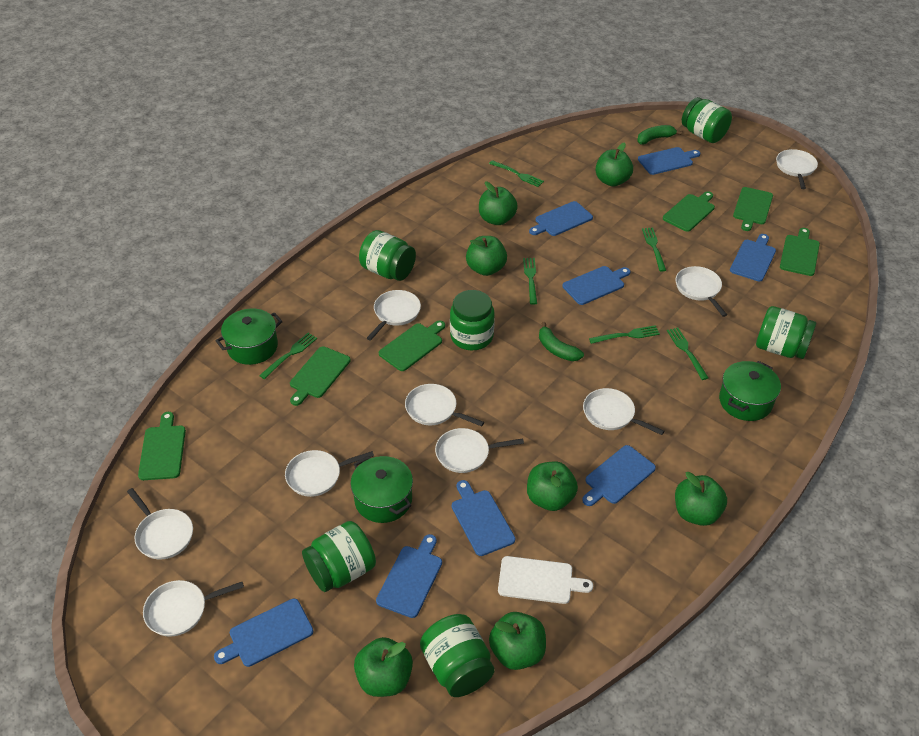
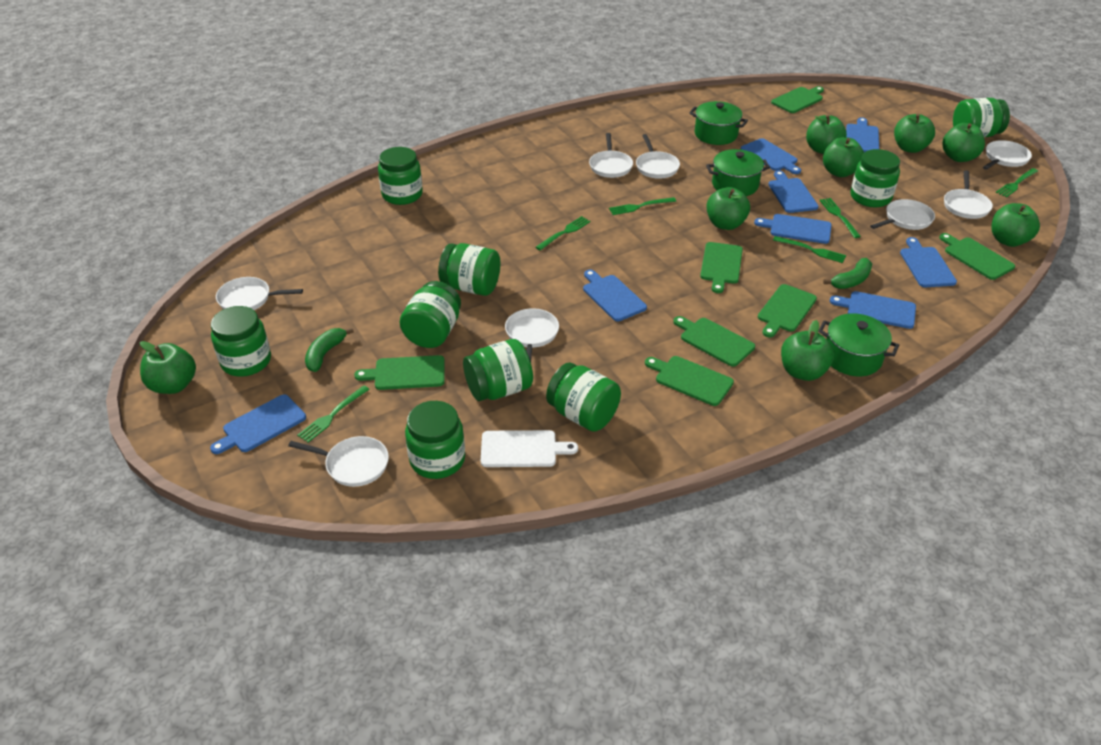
green apple: 7 -> 8
green cutting board: 6 -> 7
green jar: 6 -> 9
white pan: 9 -> 8

